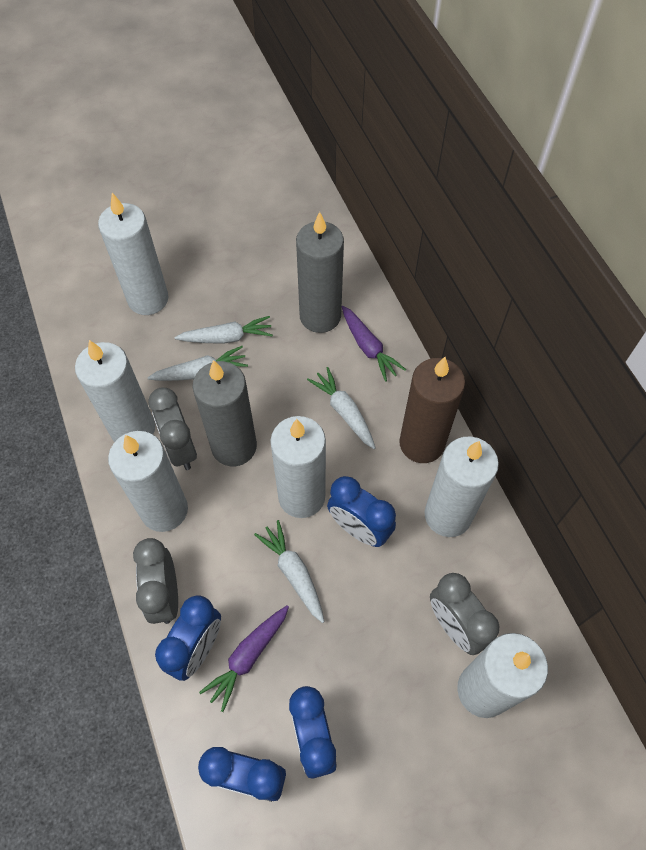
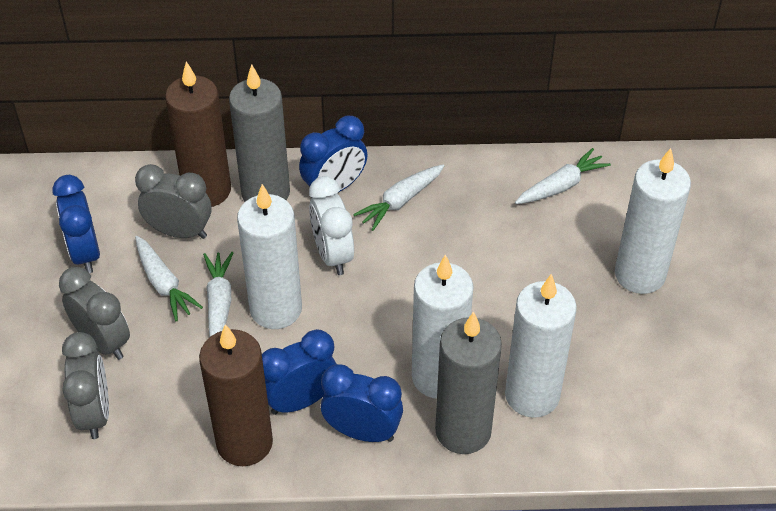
brown candle: 1 -> 2
purple carrot: 2 -> 0
white candle: 6 -> 4
white clock: 0 -> 1

